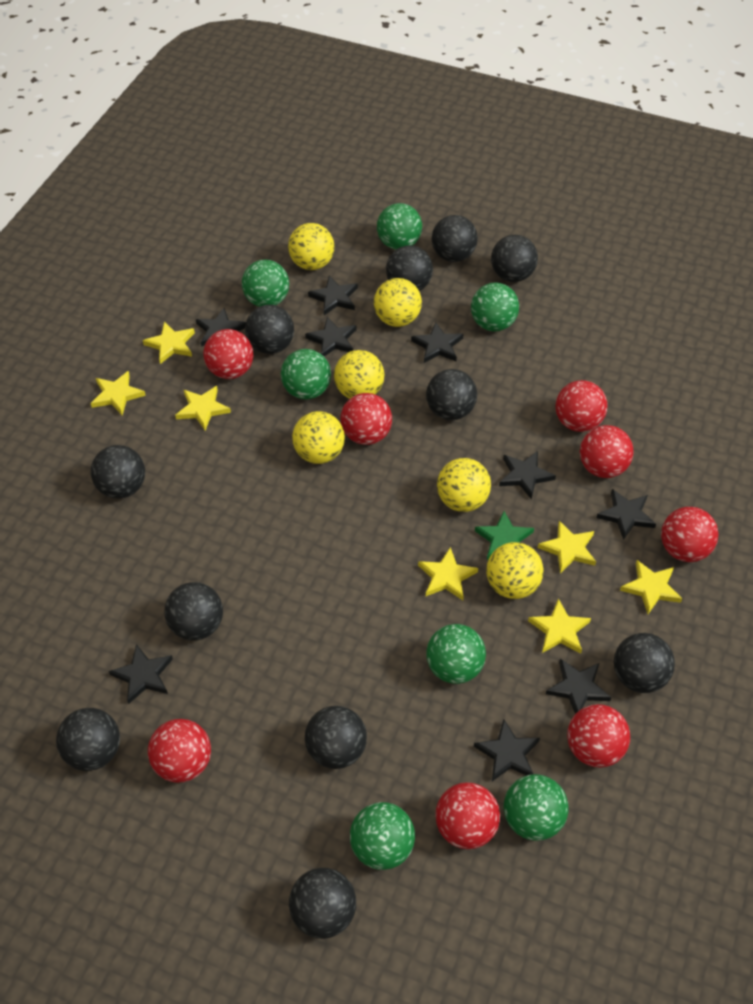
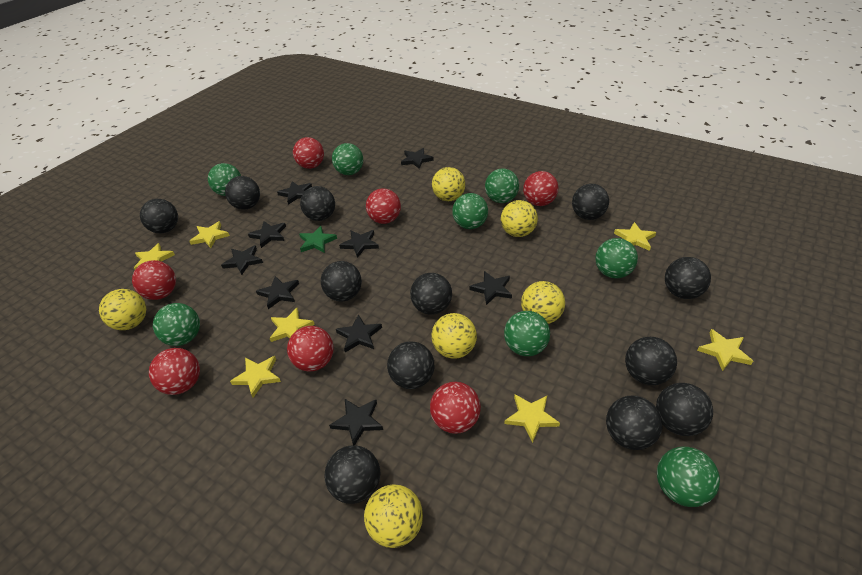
black ball: 11 -> 12
green ball: 7 -> 8
red ball: 8 -> 7

